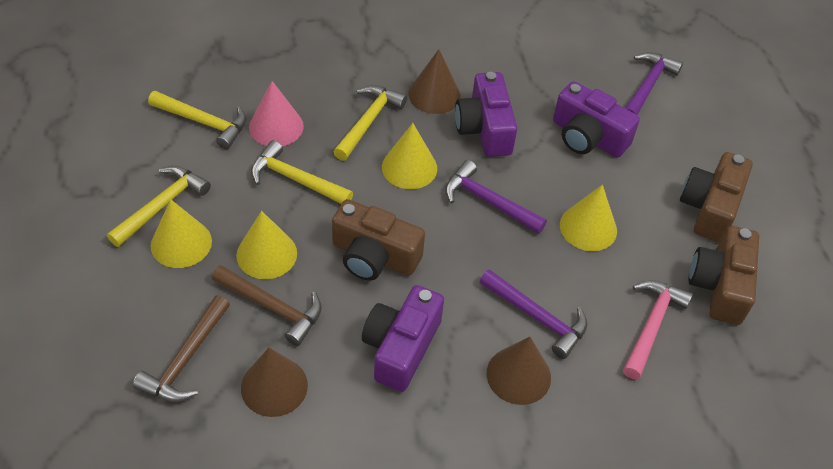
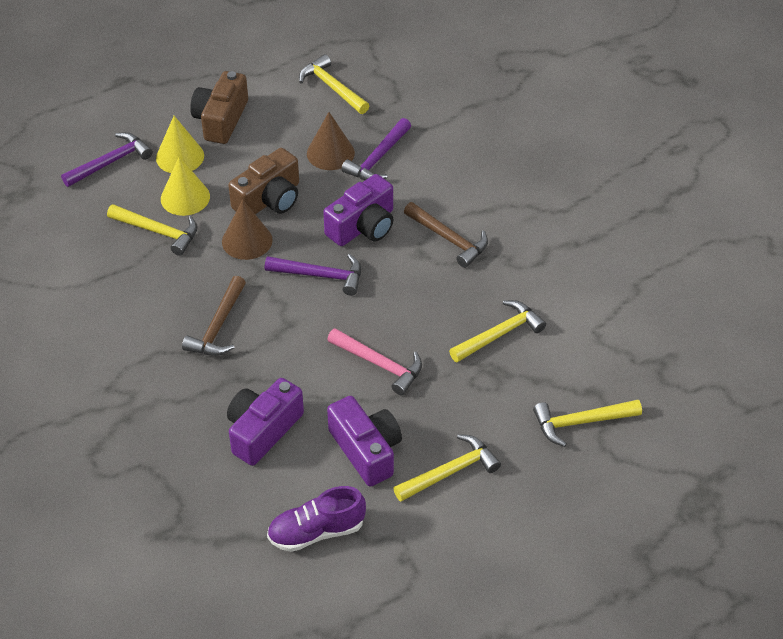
brown camera: 3 -> 2
brown cone: 3 -> 2
pink cone: 1 -> 0
purple shoe: 0 -> 1
yellow cone: 4 -> 2
yellow hammer: 4 -> 5

